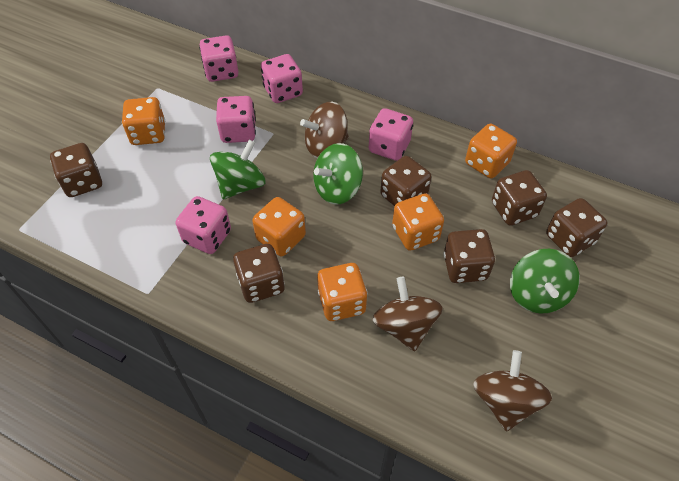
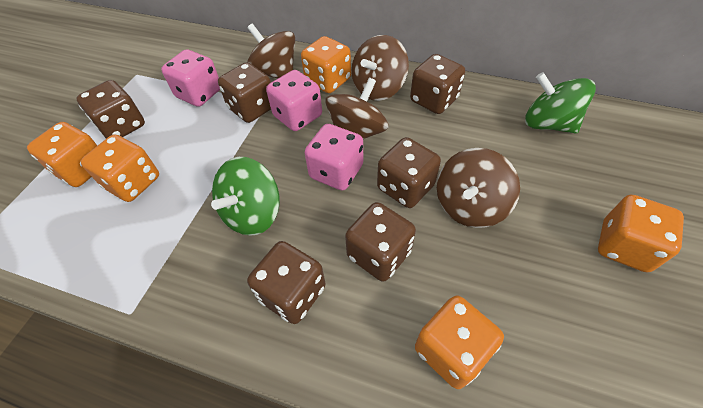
brown spinning top: 3 -> 4
green spinning top: 3 -> 2
pink dice: 5 -> 3

